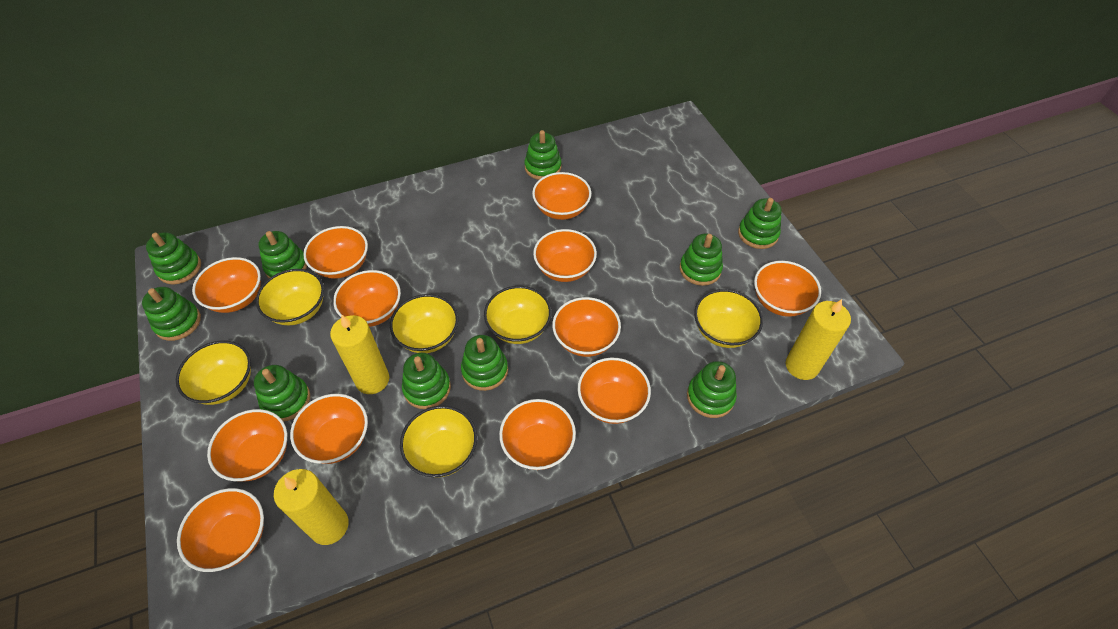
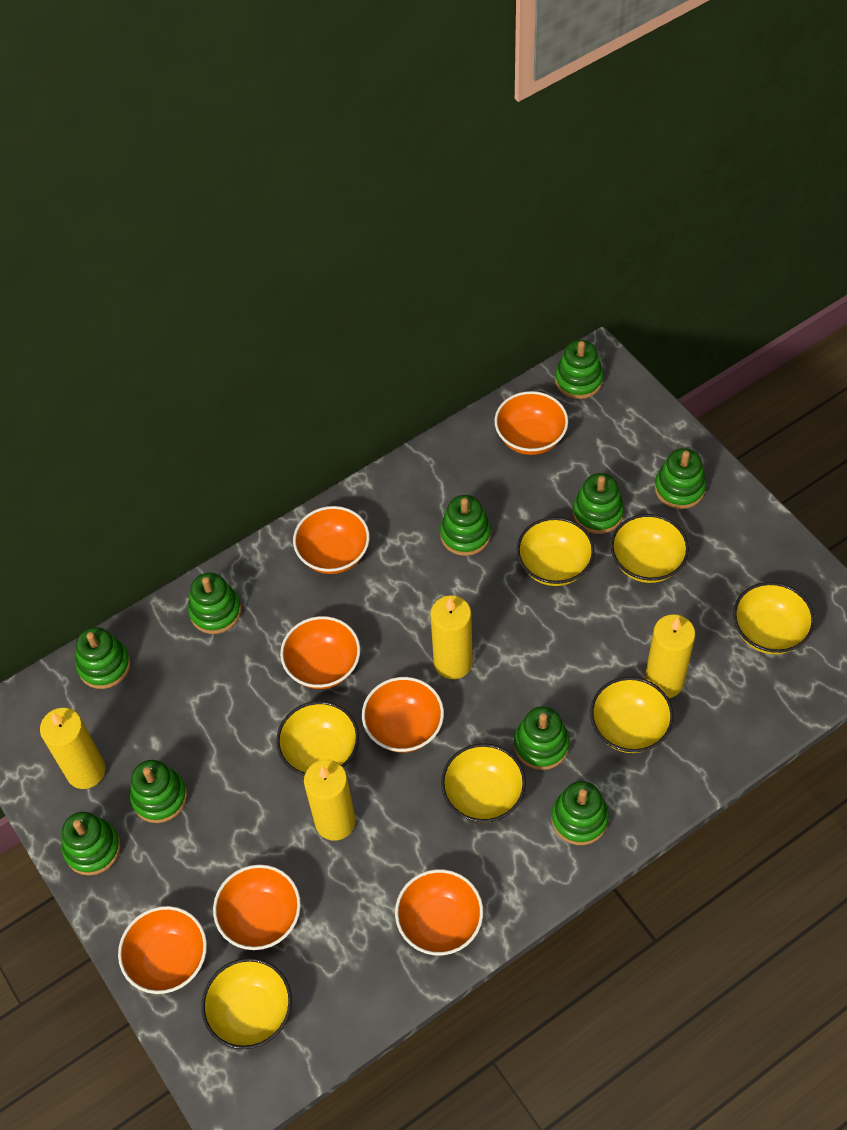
orange bowl: 12 -> 7
yellow bowl: 6 -> 7
yellow candle: 3 -> 4

